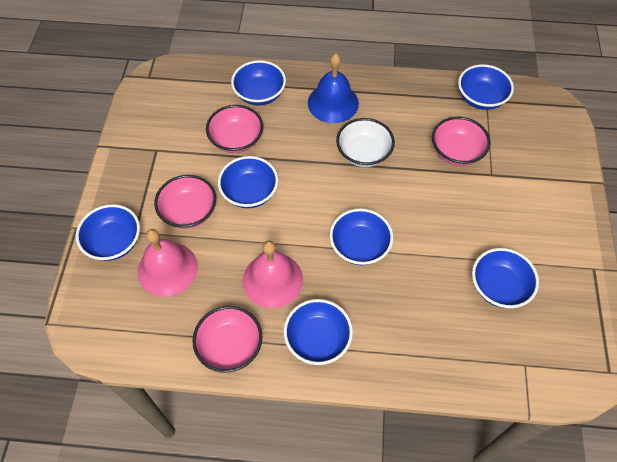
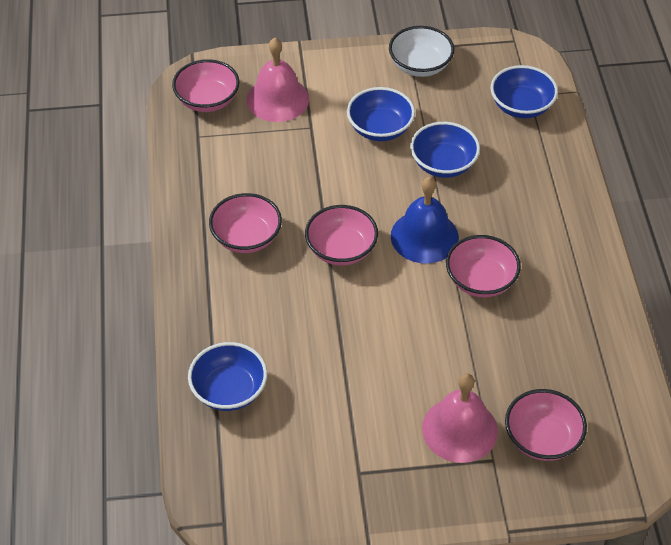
blue bowl: 7 -> 4
pink bowl: 4 -> 5

